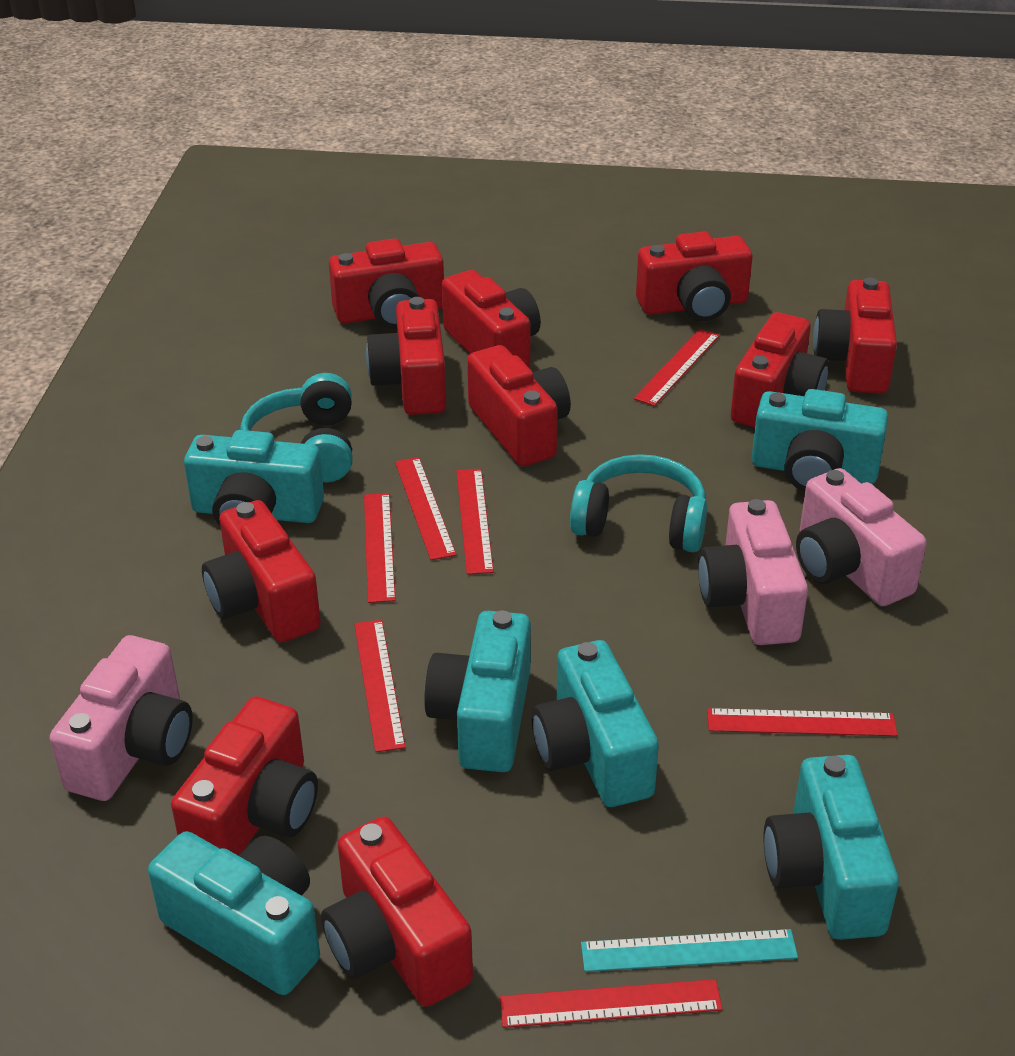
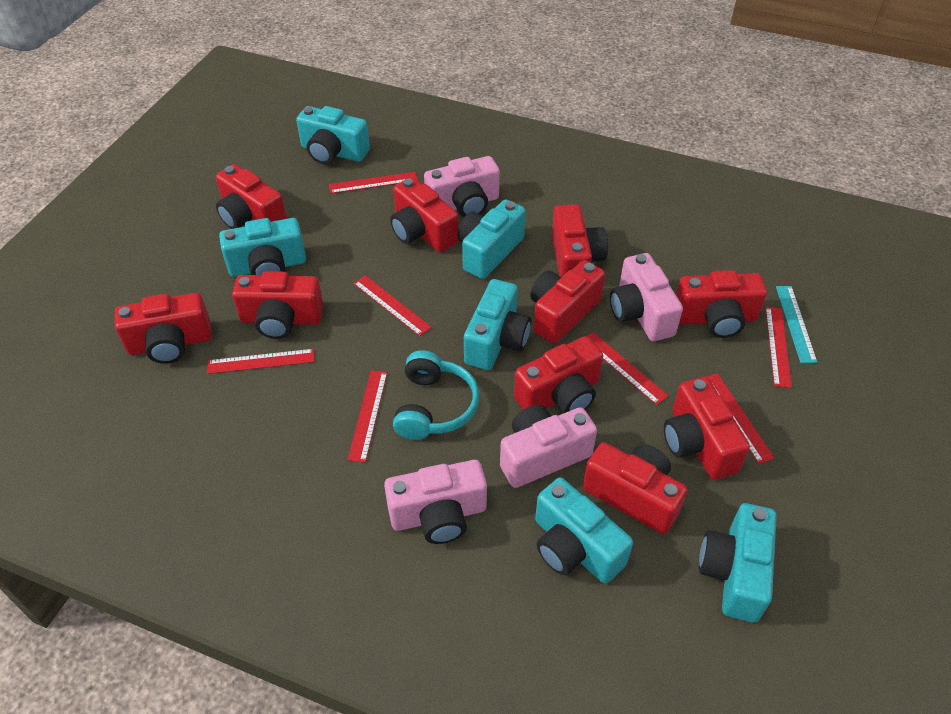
pink camera: 3 -> 4
turquoise headphones: 2 -> 1

